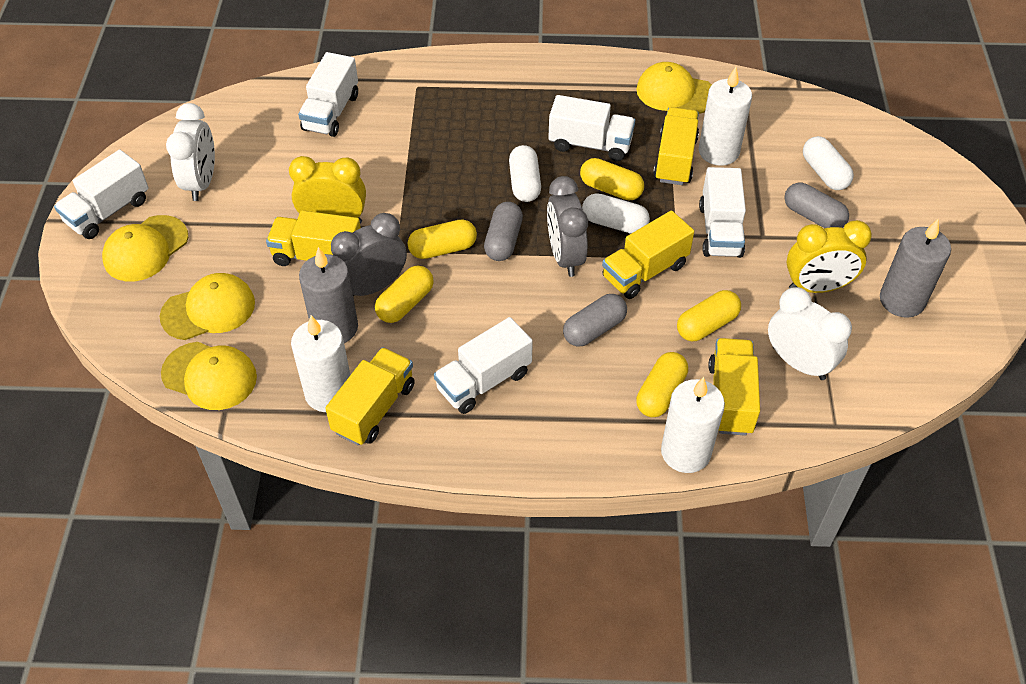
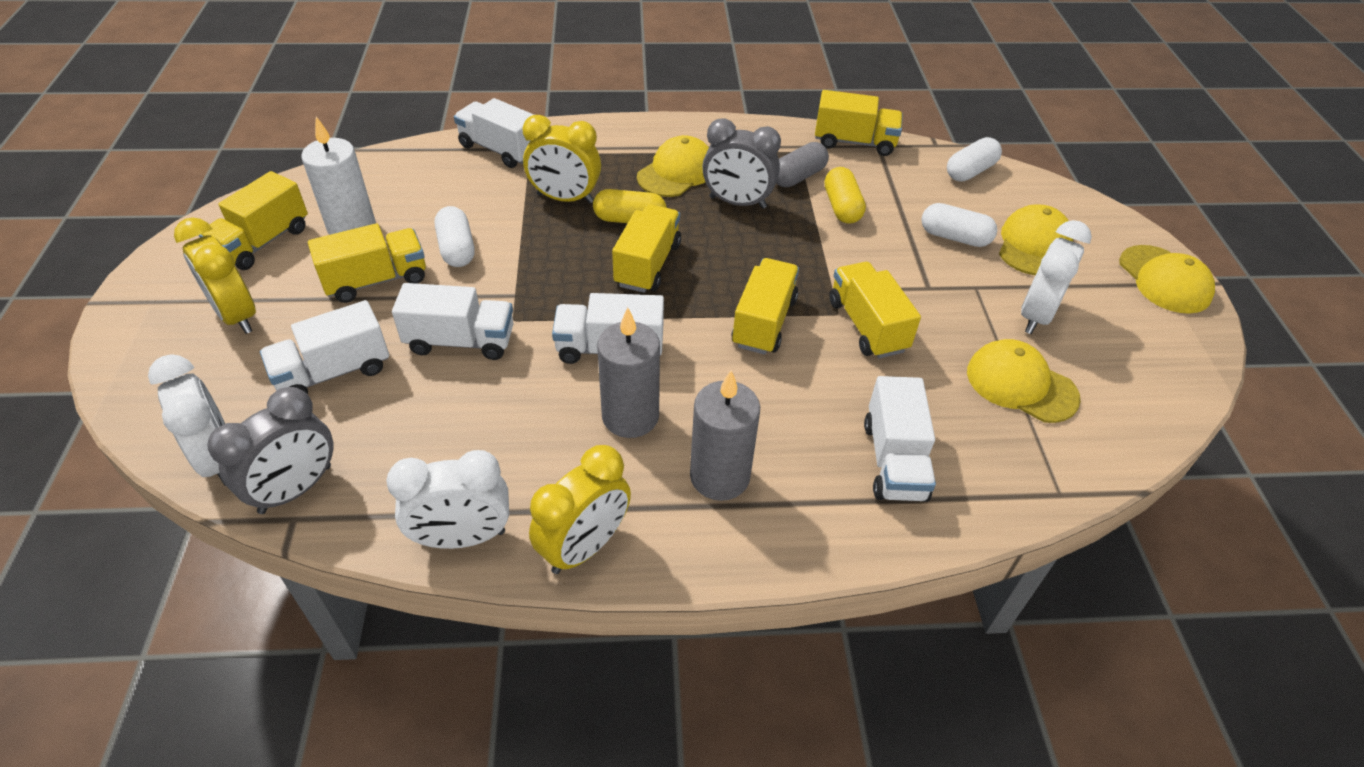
grey capsule: 3 -> 1
white candle: 3 -> 1
white clock: 2 -> 3
yellow capsule: 5 -> 2
yellow clock: 2 -> 3
yellow truck: 5 -> 6

